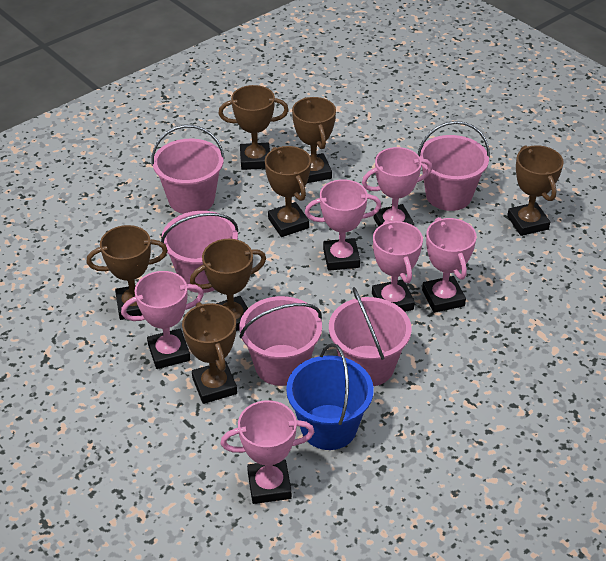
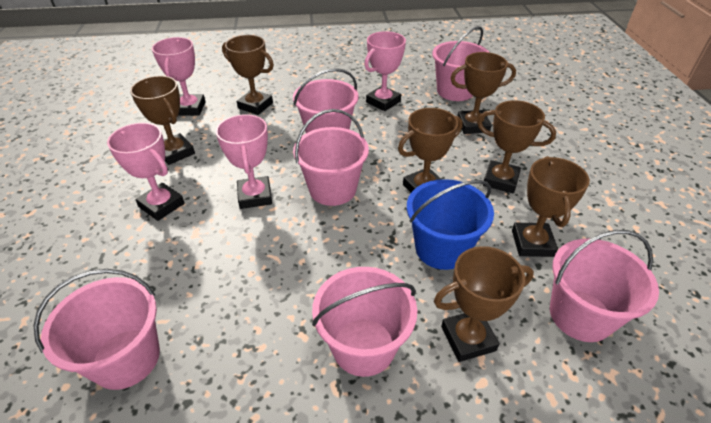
pink bucket: 5 -> 6
pink trophy: 6 -> 4

